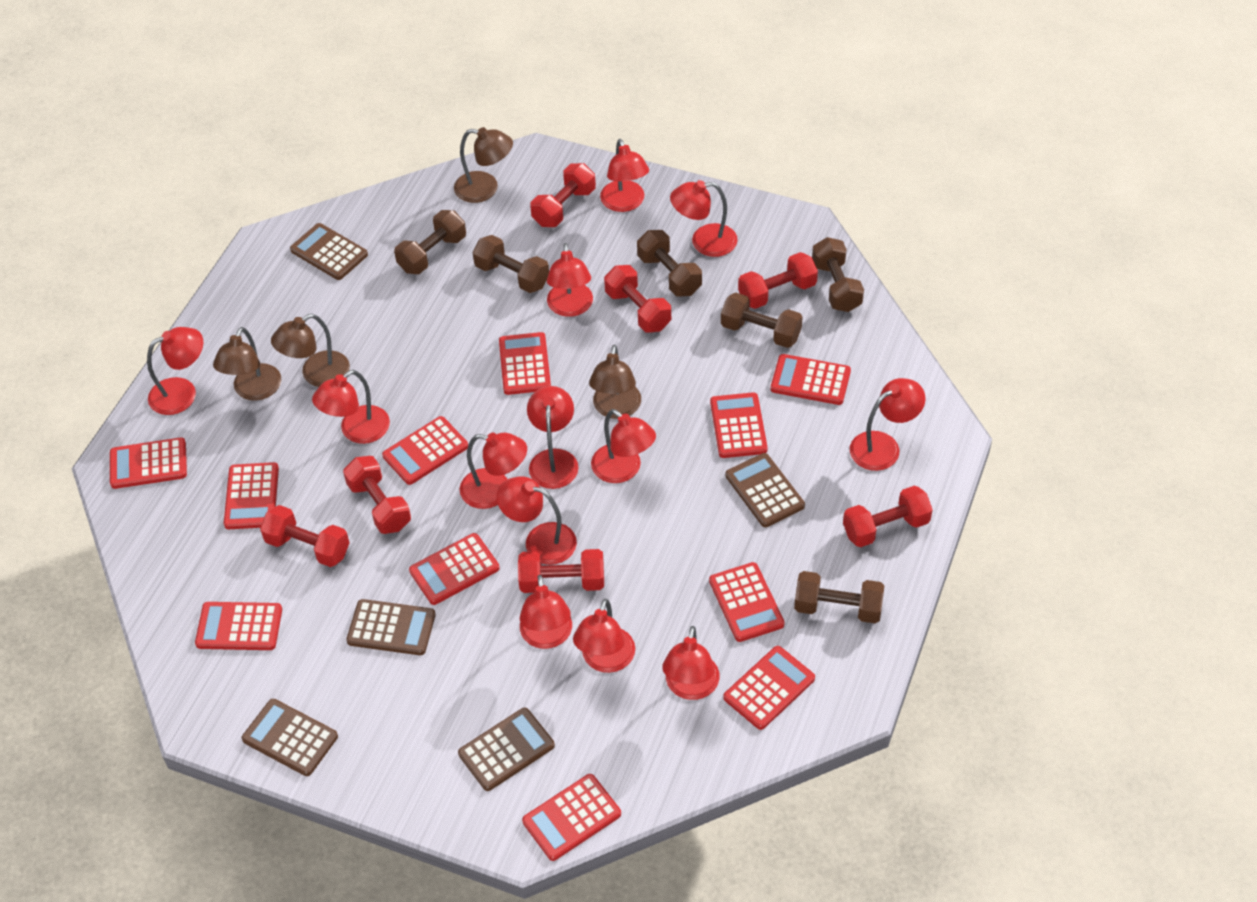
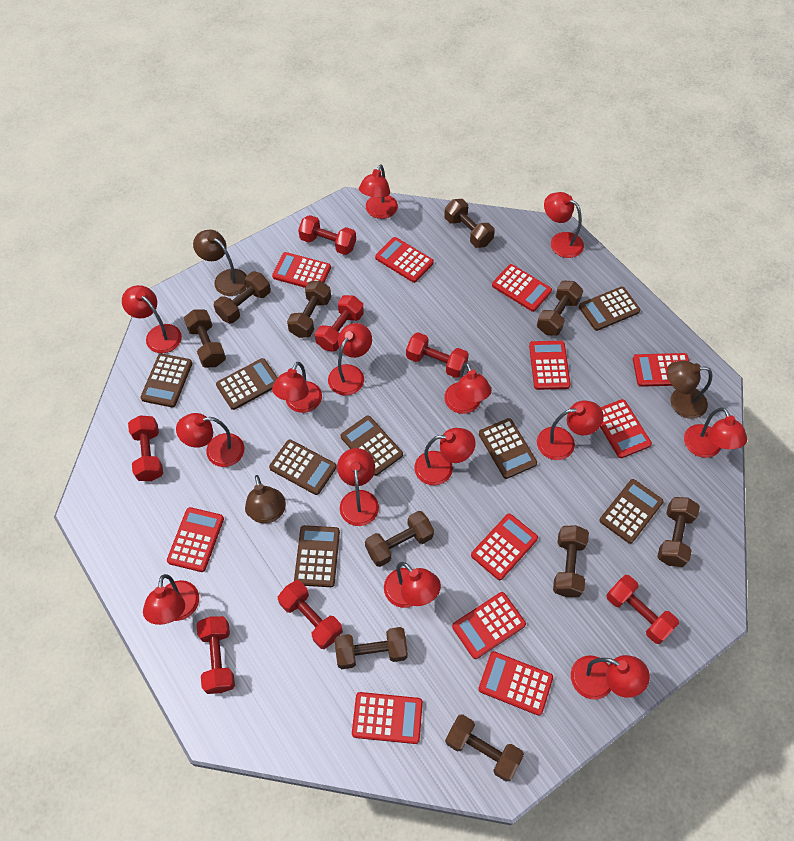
brown calculator: 5 -> 8
brown dumbbell: 6 -> 10
brown lamp: 4 -> 3
red lamp: 13 -> 14

